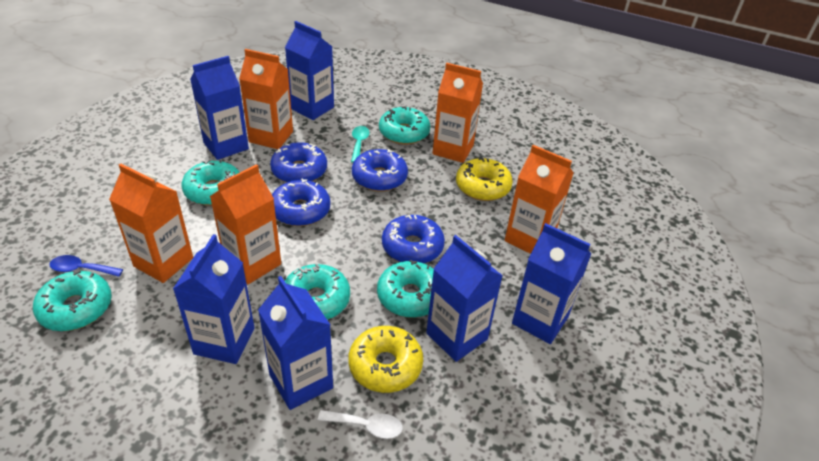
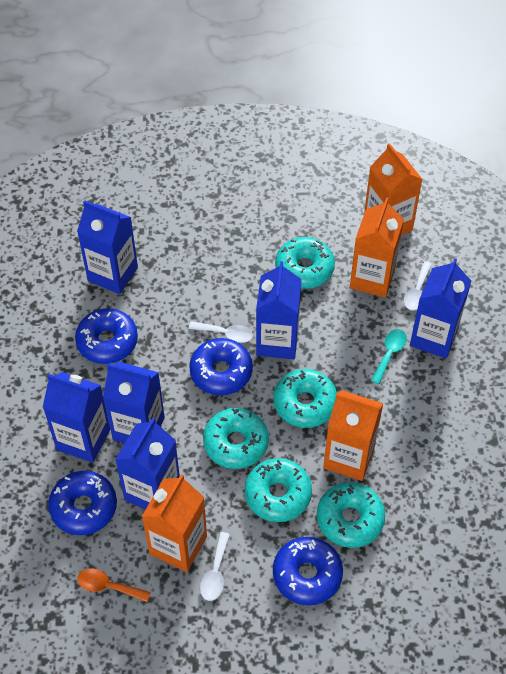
blue spoon: 1 -> 0
orange carton: 5 -> 4
orange spoon: 0 -> 1
white spoon: 1 -> 3
yellow donut: 2 -> 0

